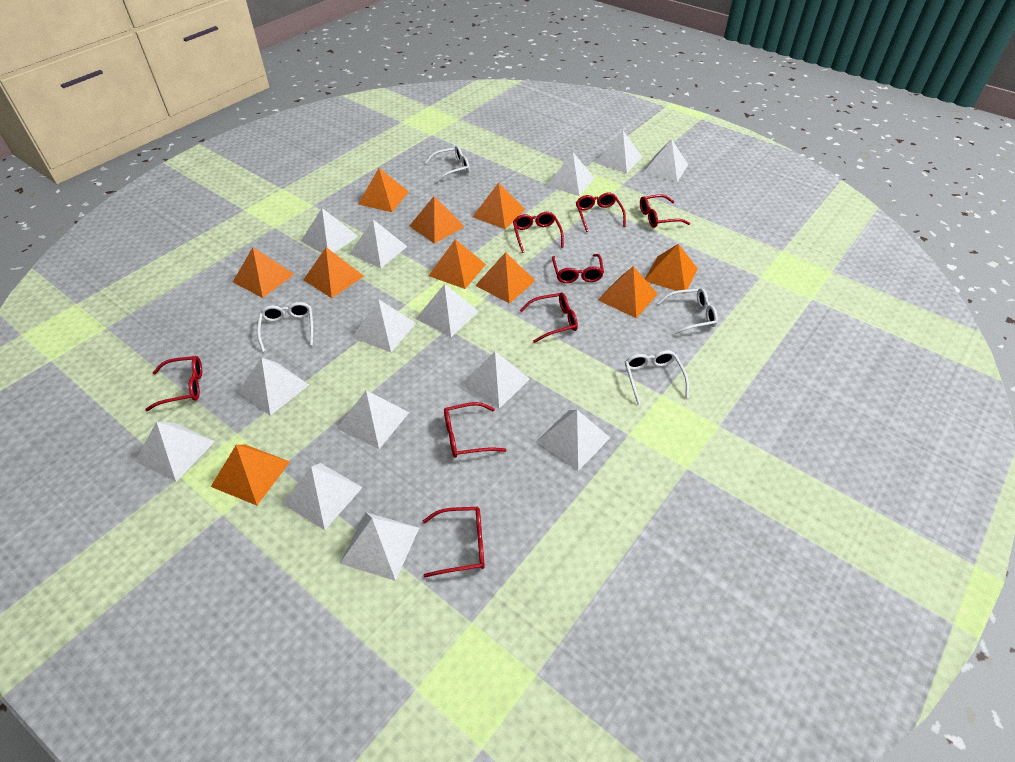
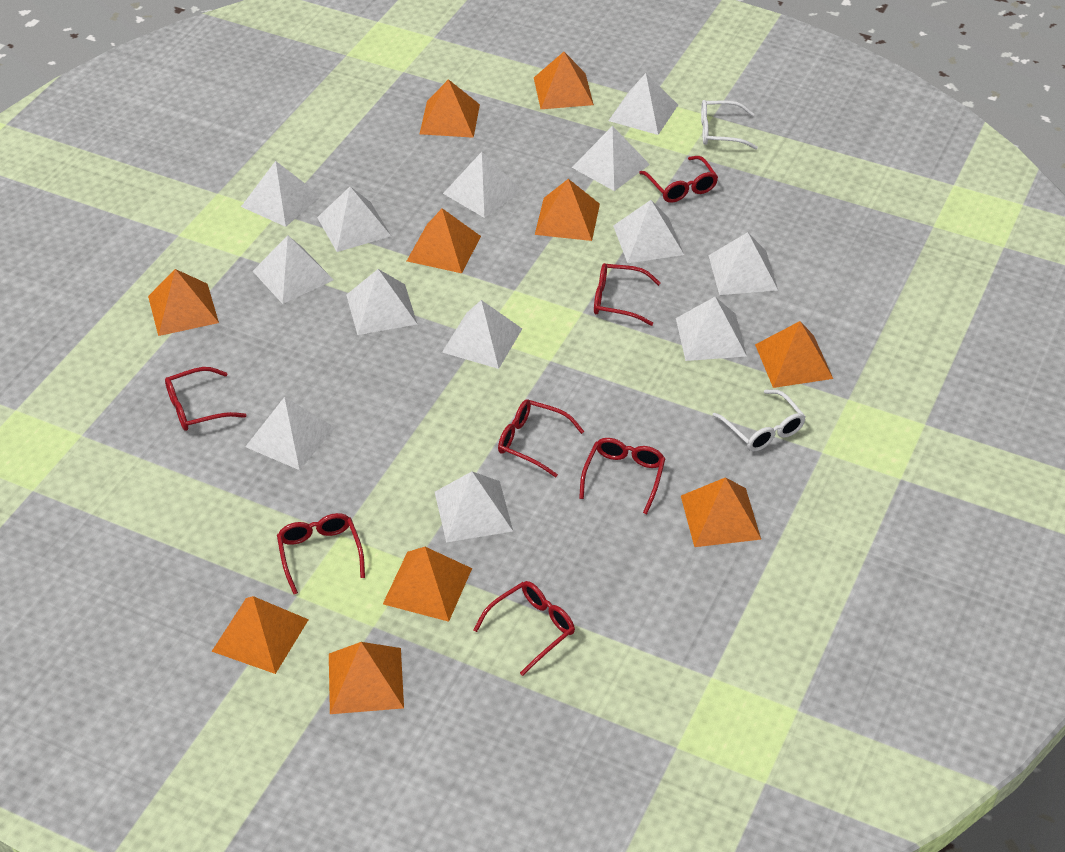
red glasses: 8 -> 7
white glasses: 4 -> 2
white pyramid: 14 -> 13

